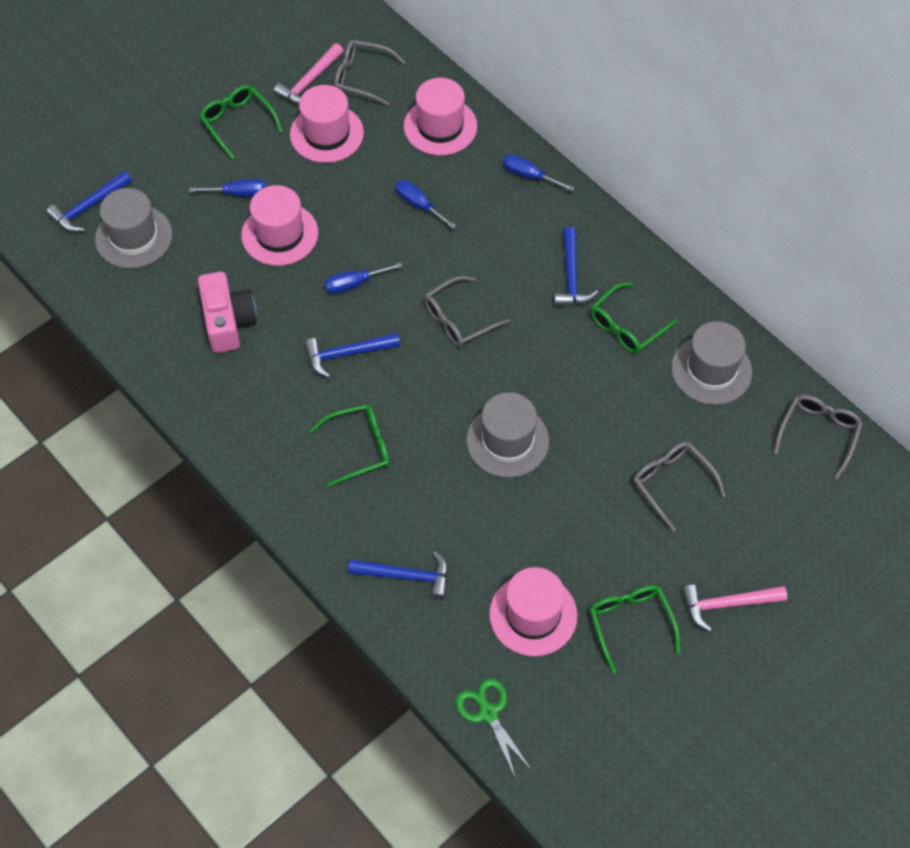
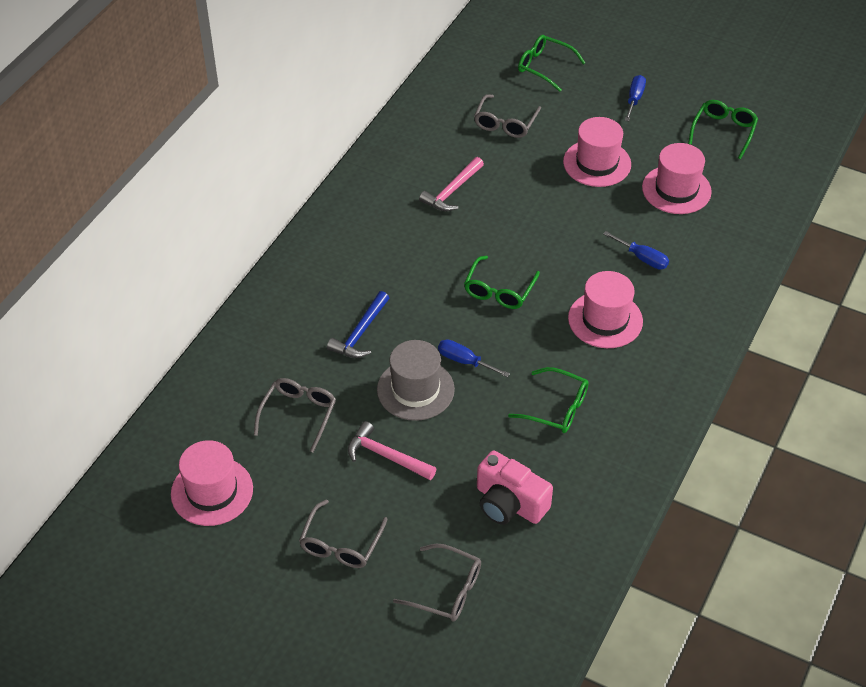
blue hammer: 4 -> 1
blue screwdriver: 4 -> 3
green scissors: 1 -> 0
grey hat: 3 -> 1

